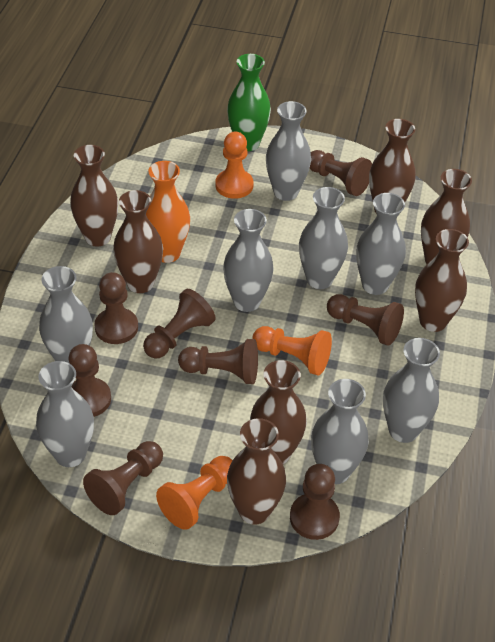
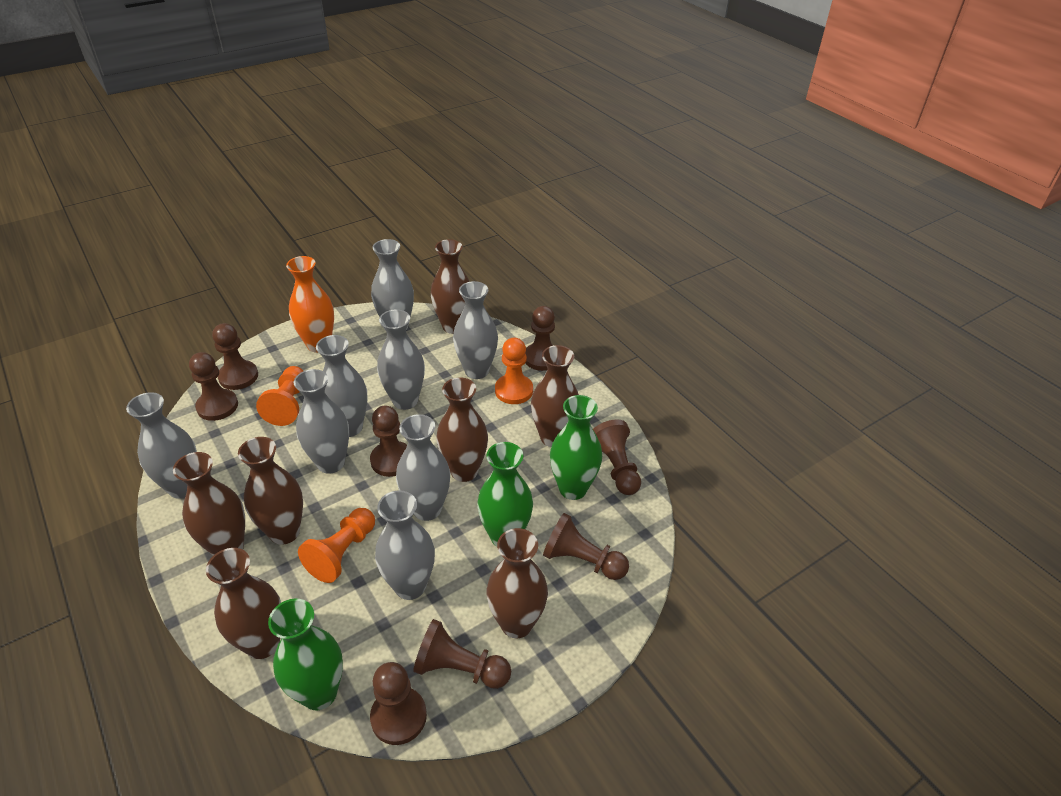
green vase: 1 -> 3

